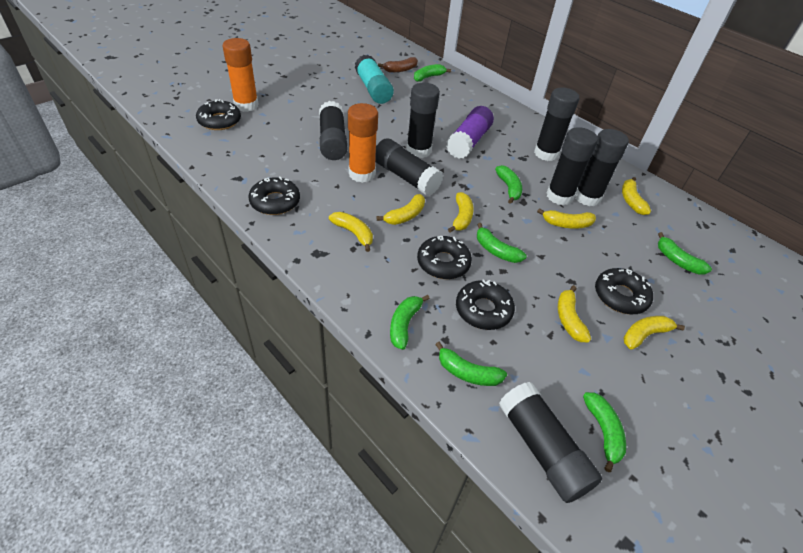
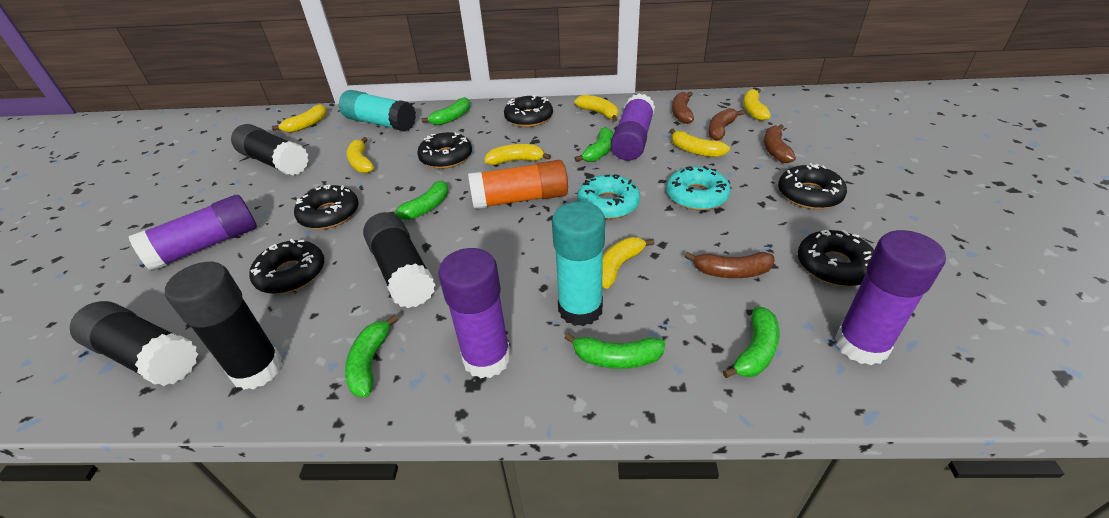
black donut: 5 -> 6
black glue stick: 7 -> 4
brown banana: 1 -> 4
green banana: 7 -> 6
orange glue stick: 2 -> 1
purple glue stick: 1 -> 4
turquoise donut: 0 -> 2
turquoise glue stick: 1 -> 2

